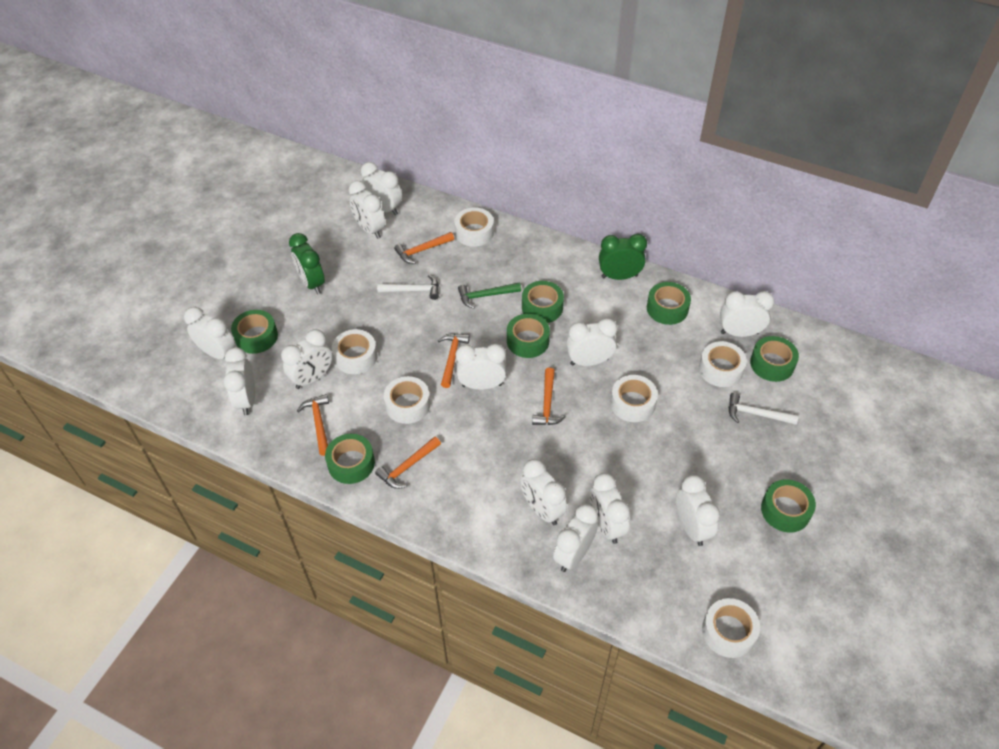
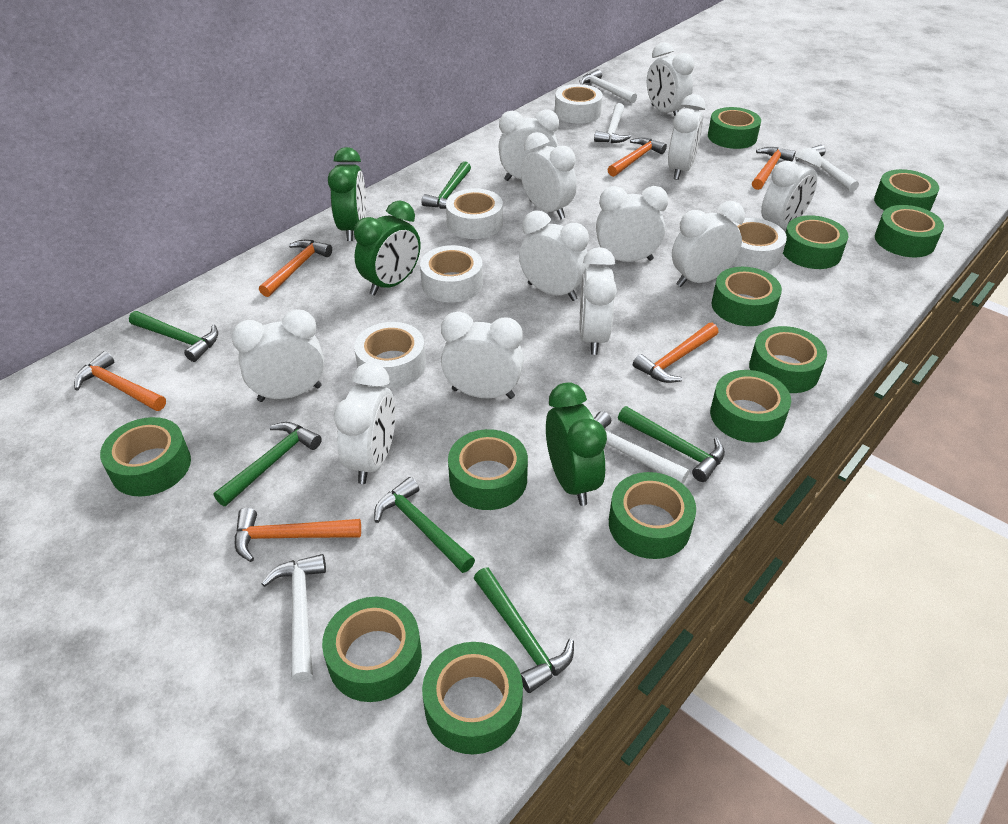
green clock: 2 -> 3
green hammer: 1 -> 6
green tape: 7 -> 12
orange hammer: 5 -> 6
white hammer: 2 -> 5
white tape: 6 -> 5

